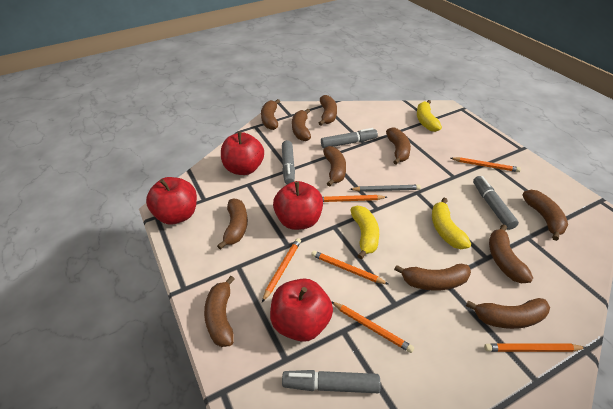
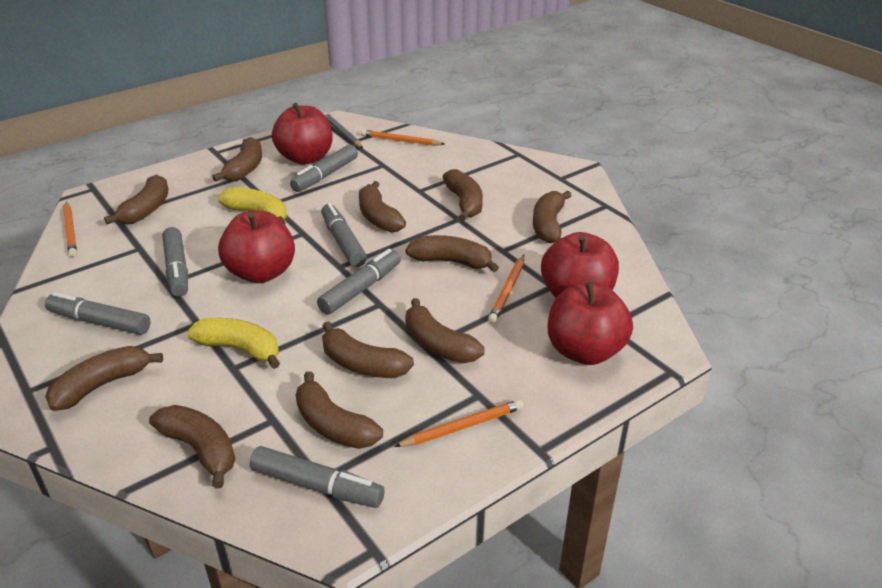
grey marker: 4 -> 6
orange pencil: 6 -> 4
yellow banana: 3 -> 2

